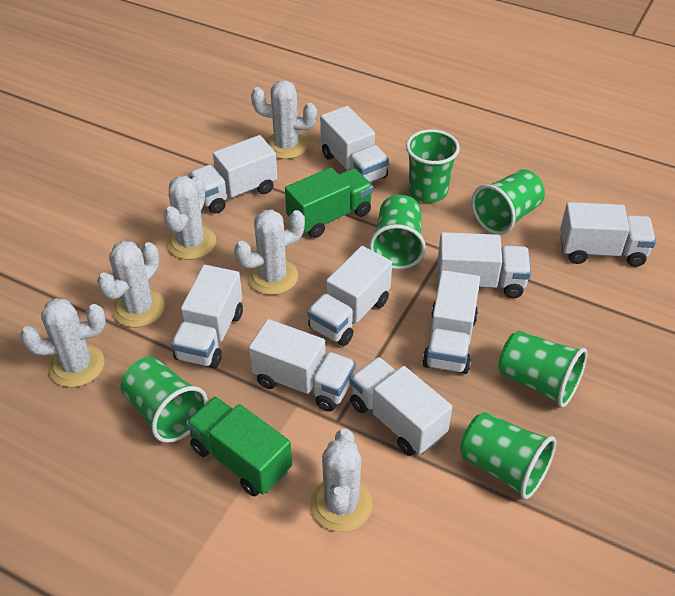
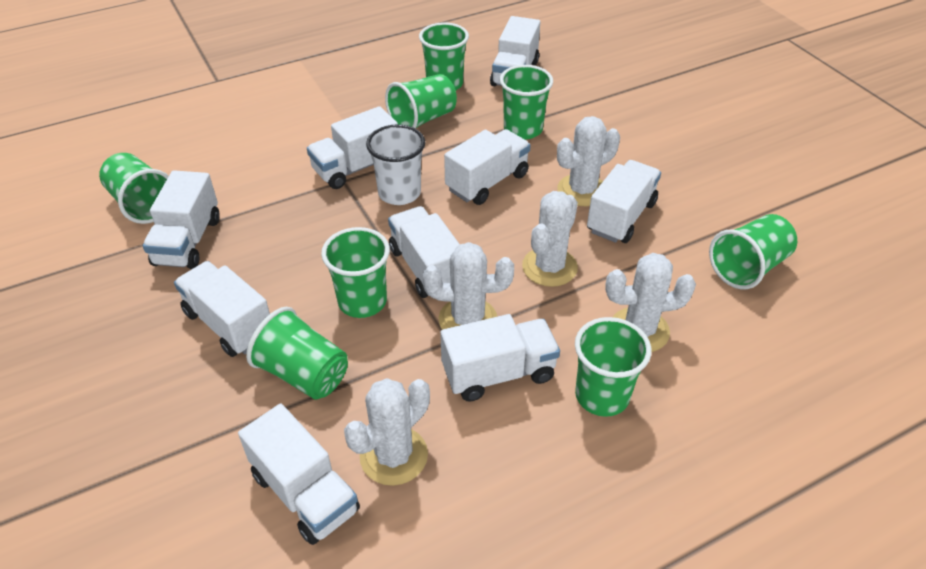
green cup: 6 -> 8
green truck: 2 -> 0
white cactus: 6 -> 5
white cup: 0 -> 1

